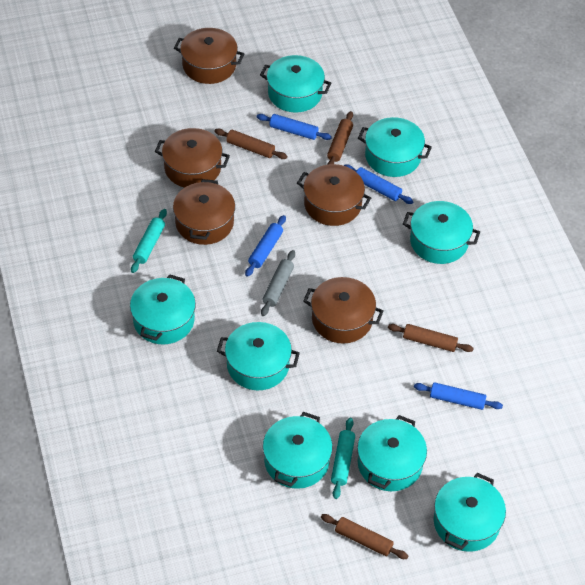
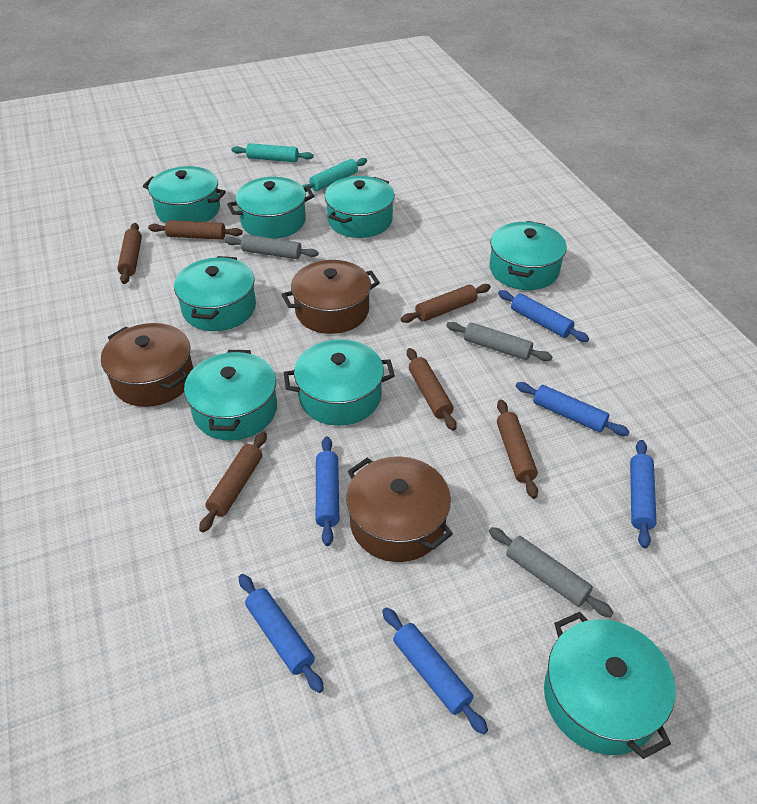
blue rolling pin: 4 -> 6
brown pot: 5 -> 3
brown rolling pin: 4 -> 6
grey rolling pin: 1 -> 3

